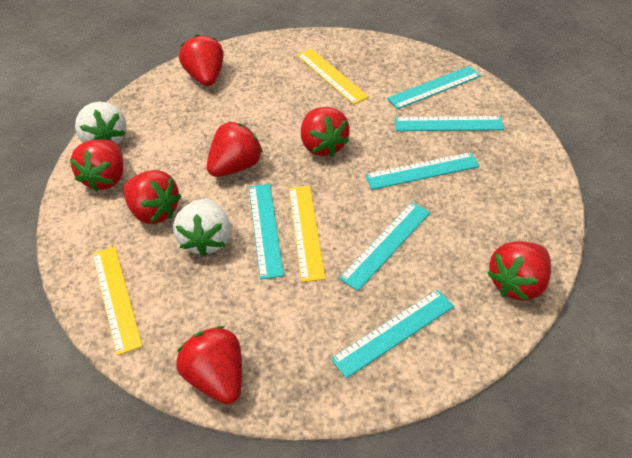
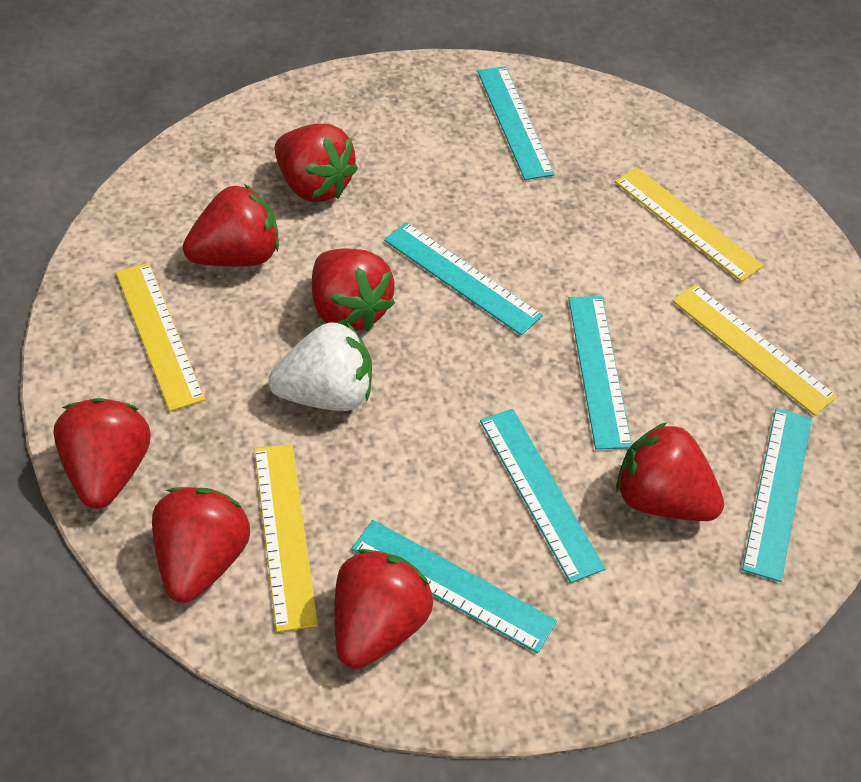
white strawberry: 2 -> 1
yellow ruler: 3 -> 4

